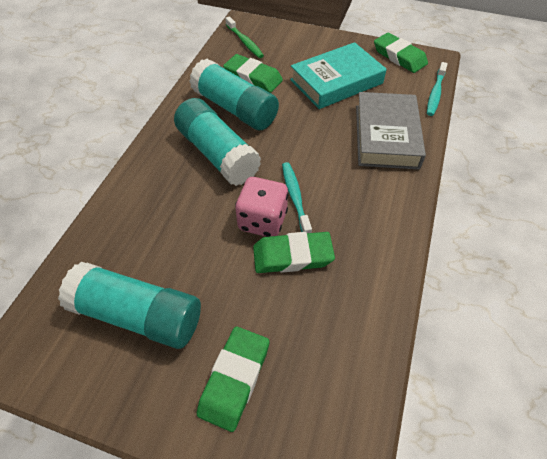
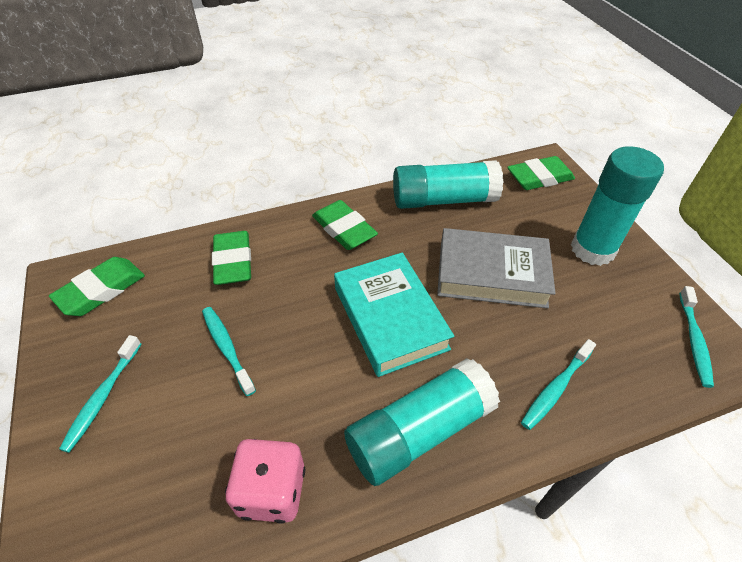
green toothbrush: 1 -> 0
turquoise toothbrush: 2 -> 4

